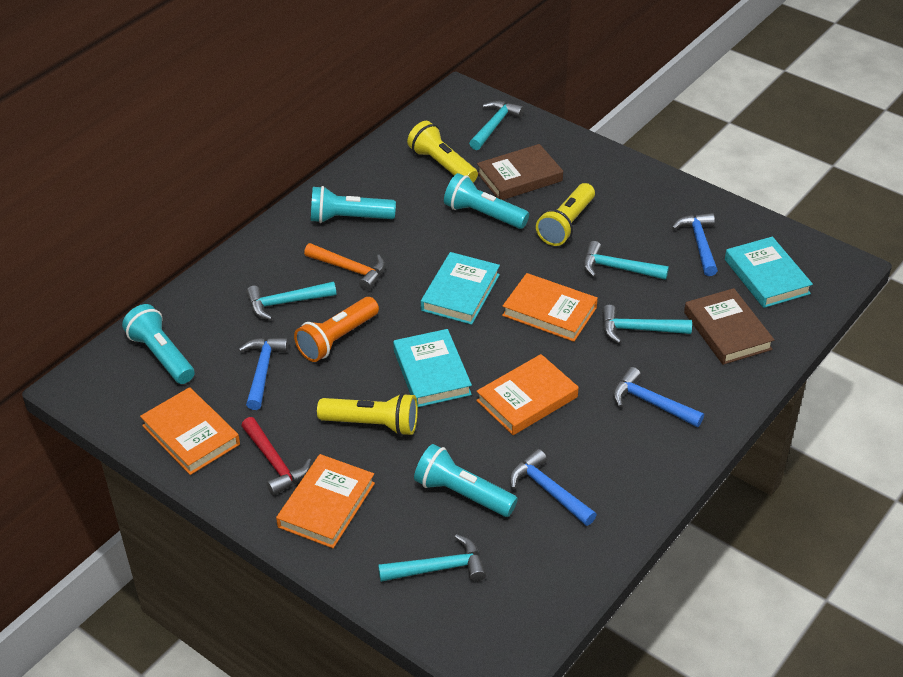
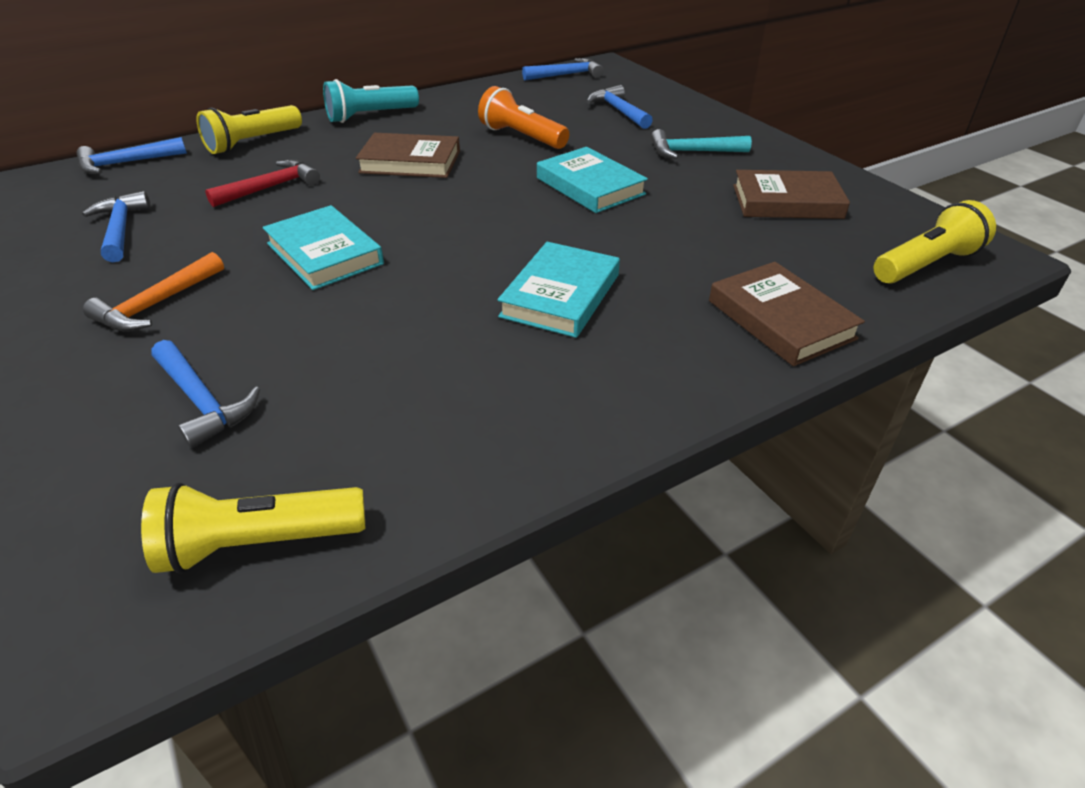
blue hammer: 4 -> 5
brown book: 2 -> 3
orange book: 4 -> 0
turquoise flashlight: 4 -> 1
turquoise hammer: 5 -> 1

